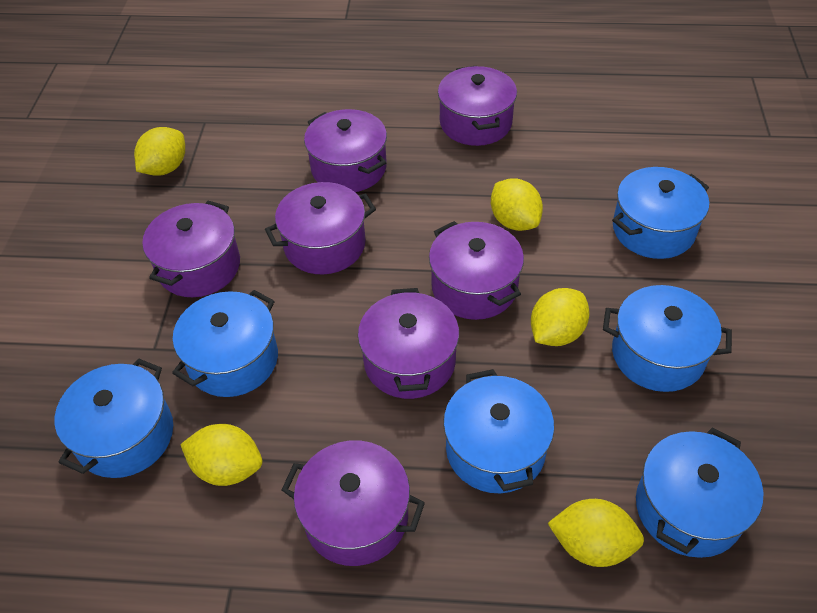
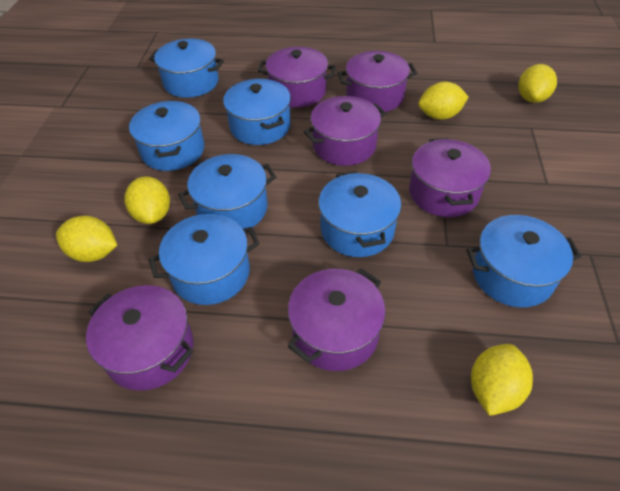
blue pot: 6 -> 7
purple pot: 7 -> 6

